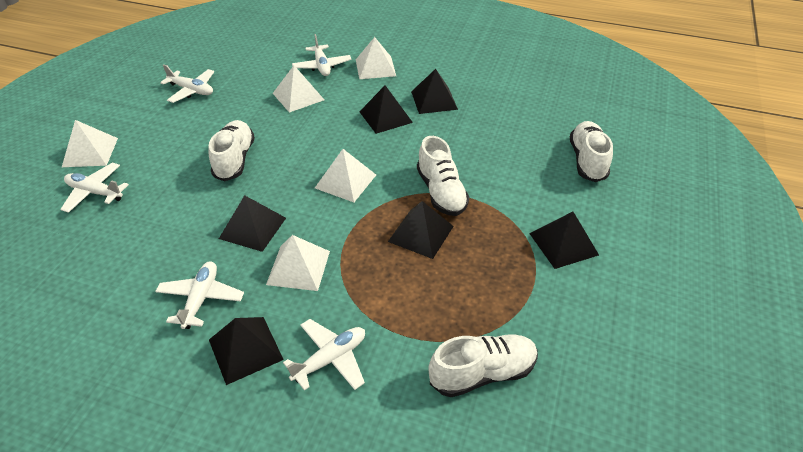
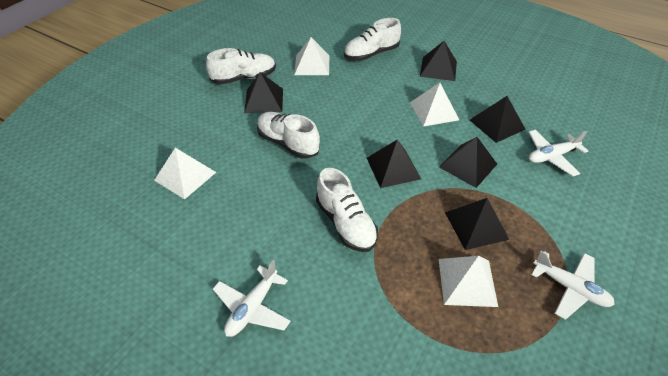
white plane: 5 -> 3
white pyramid: 5 -> 4

